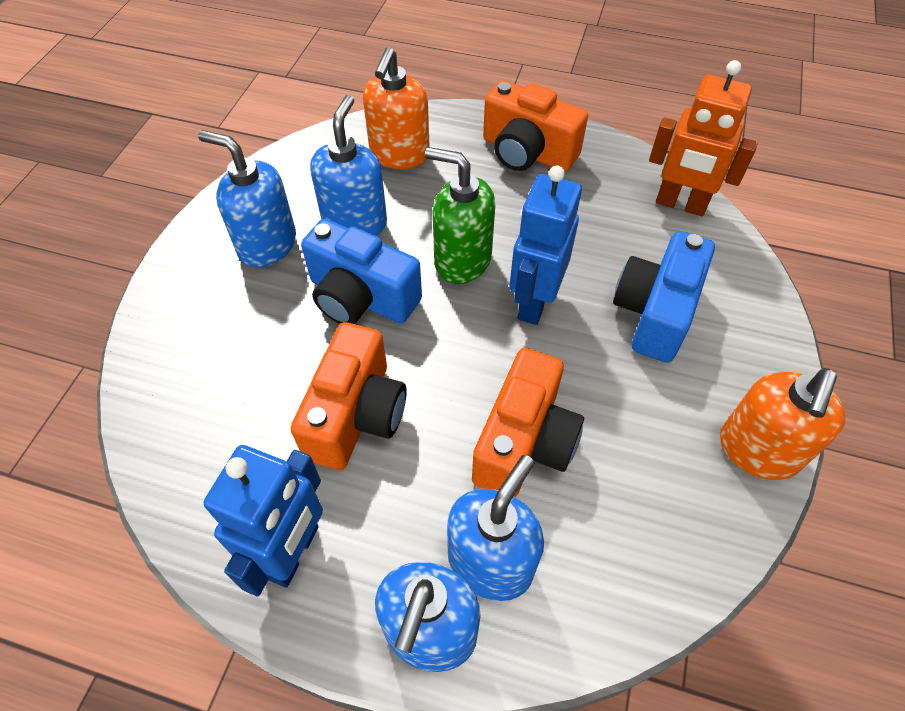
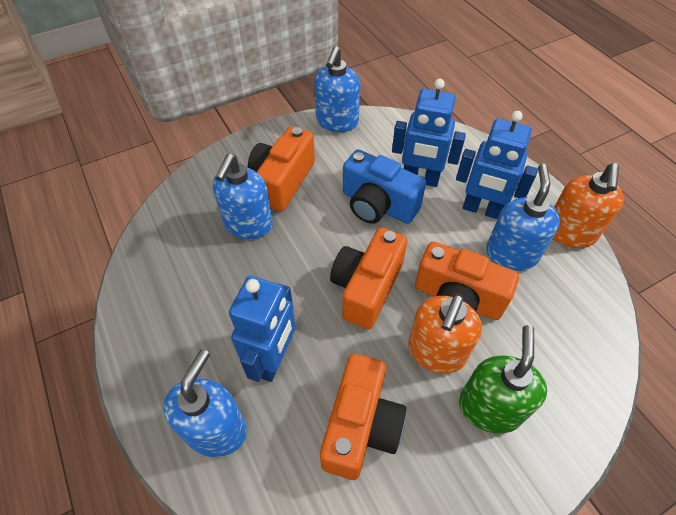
blue camera: 2 -> 1
blue robot: 2 -> 3
orange camera: 3 -> 4
orange robot: 1 -> 0

